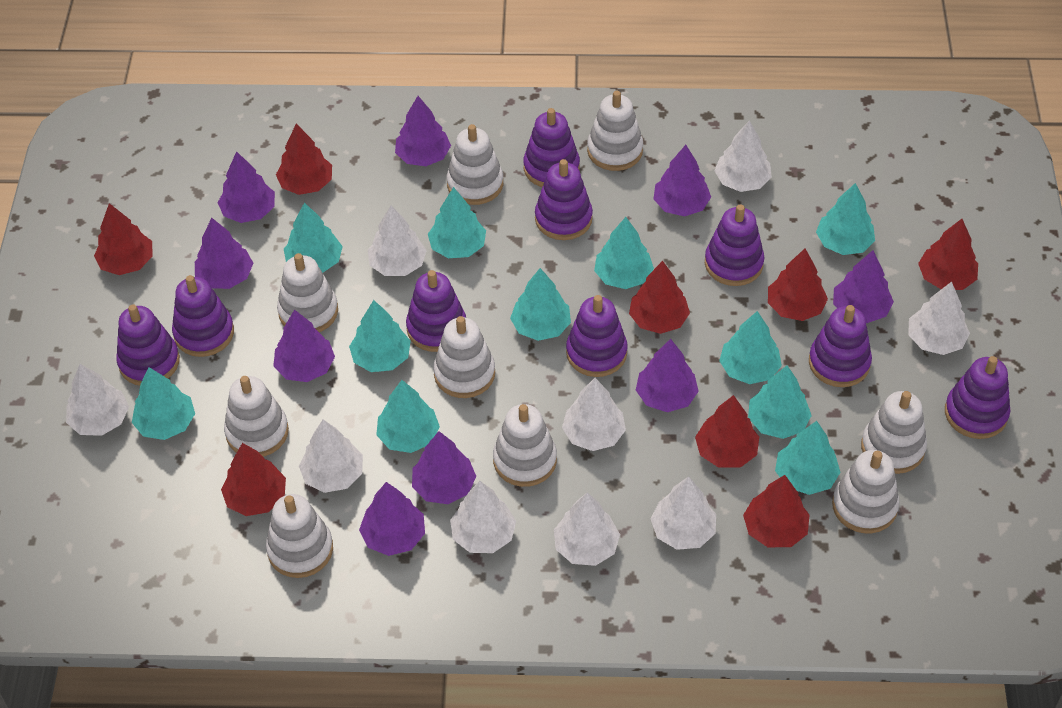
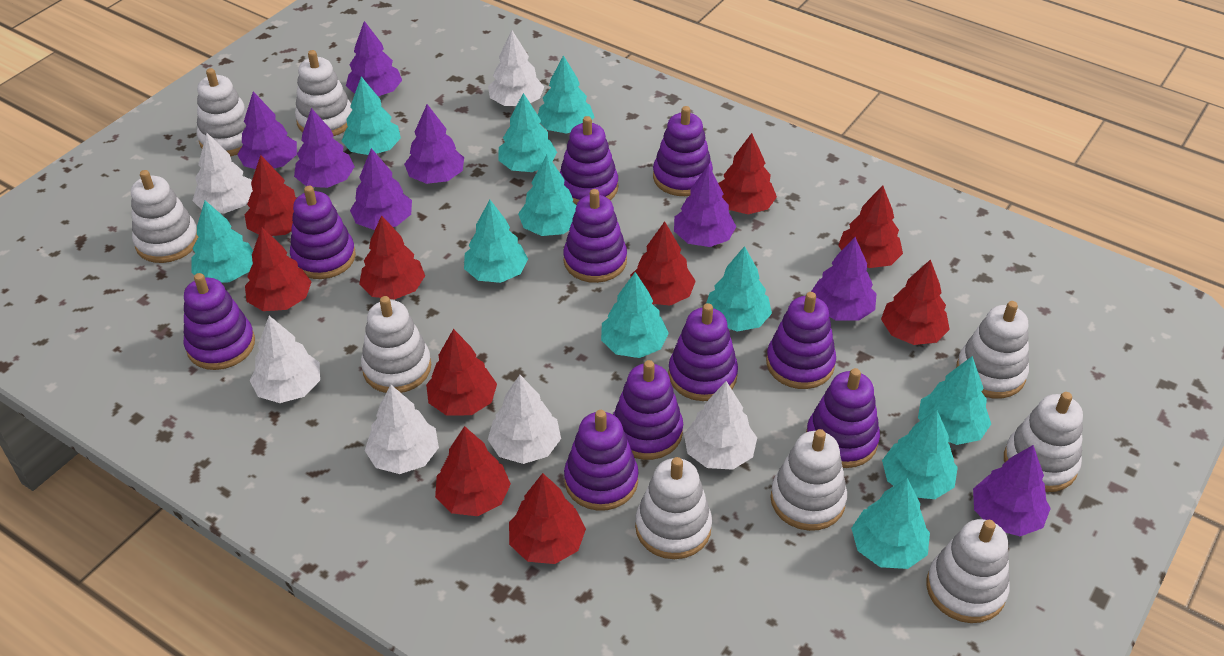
purple stacking toy: 9 -> 10
purple tree: 9 -> 8
red tree: 8 -> 10
white tree: 9 -> 6

